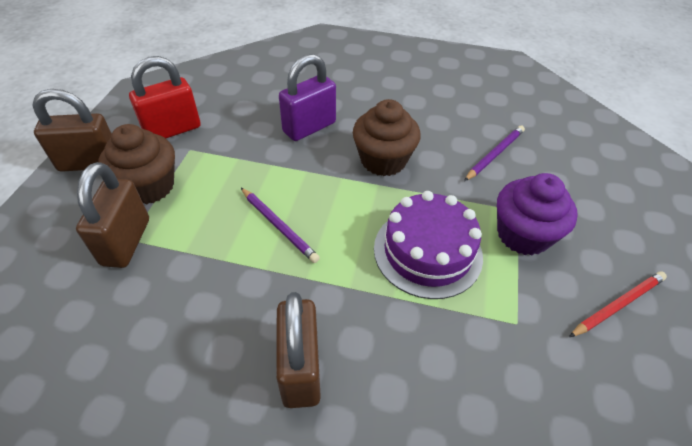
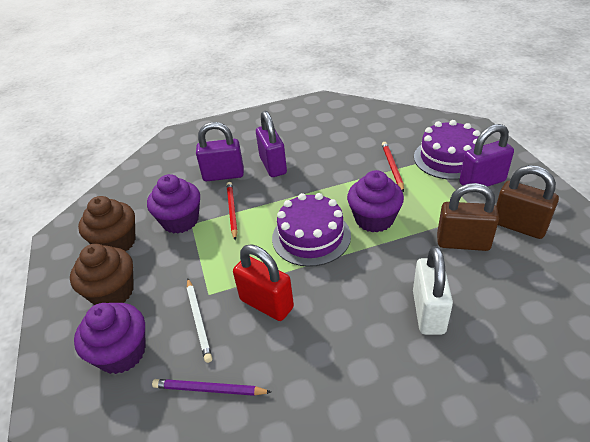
brown padlock: 3 -> 2
purple cake: 1 -> 2
purple cupcake: 1 -> 3
purple padlock: 1 -> 3
purple pencil: 2 -> 1
red pencil: 1 -> 2
white padlock: 0 -> 1
white pencil: 0 -> 1

